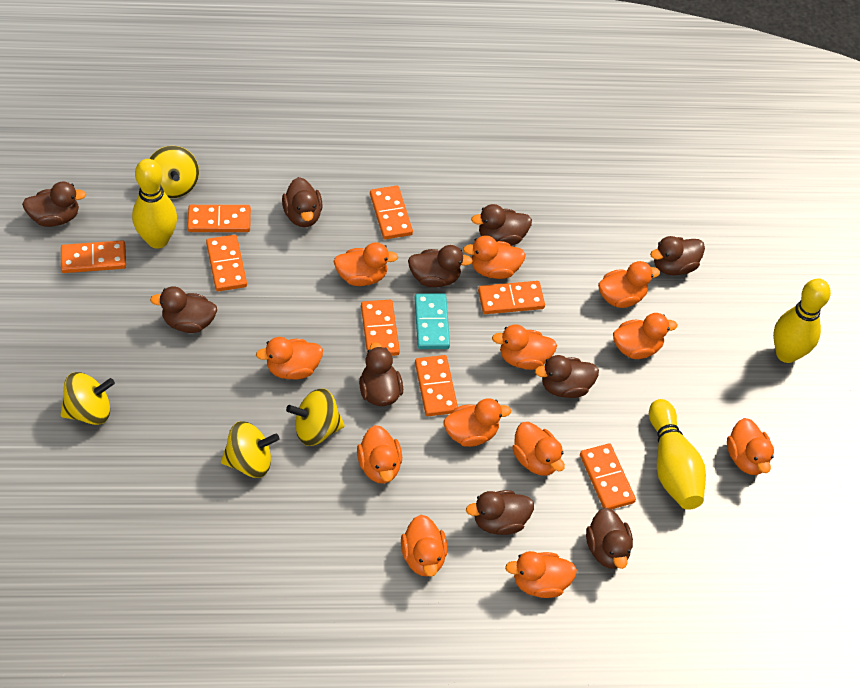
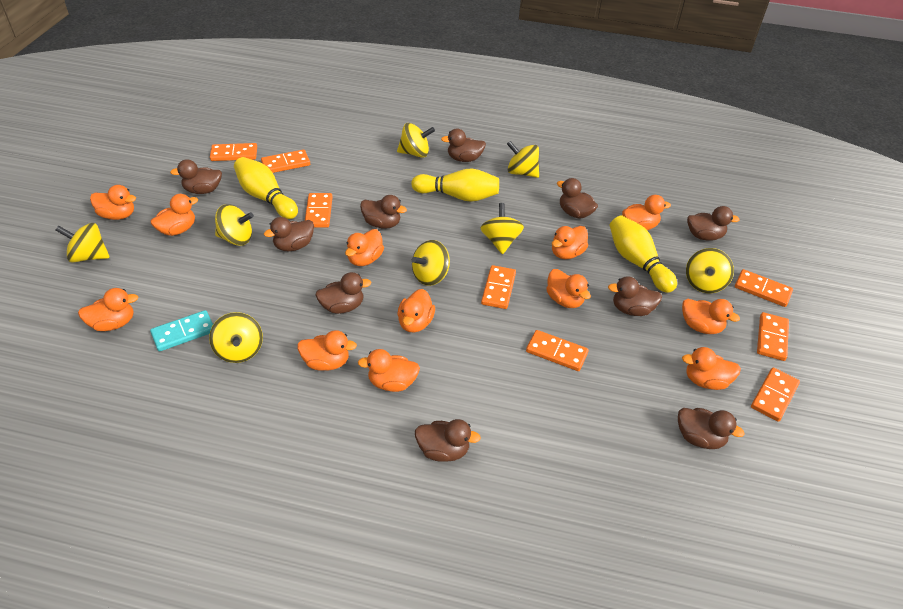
yellow spinning top: 4 -> 8

